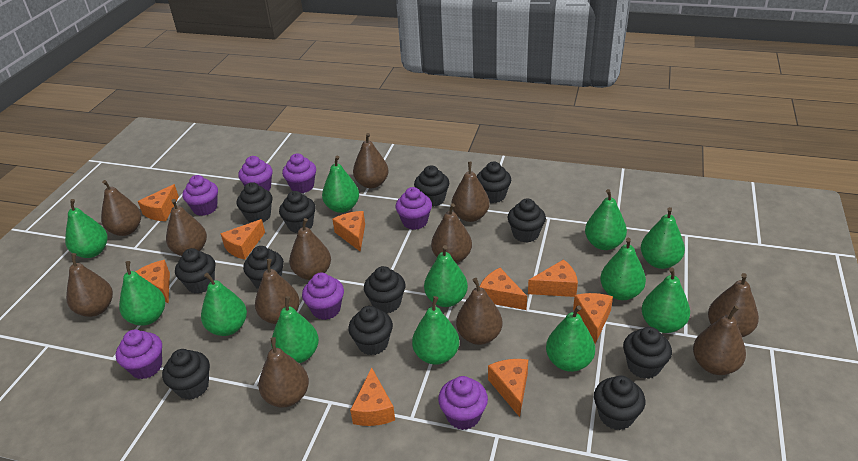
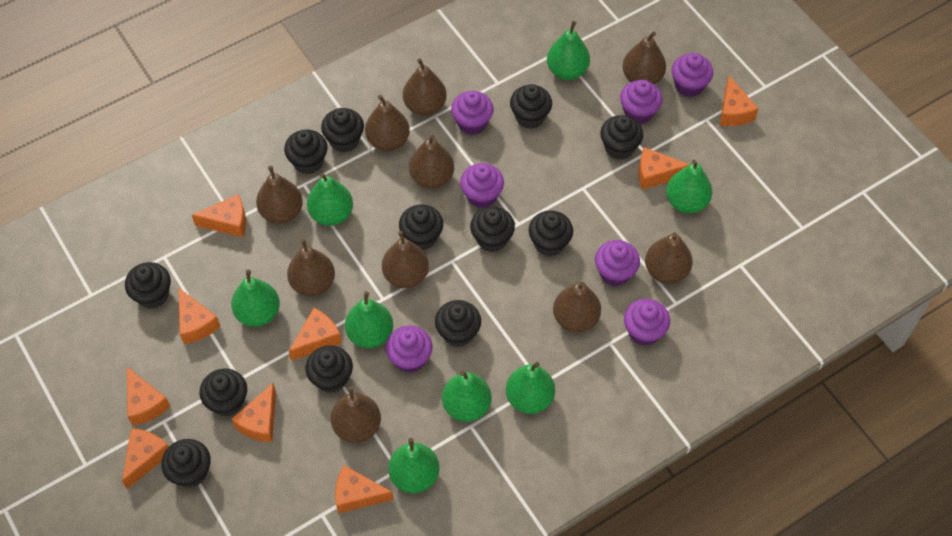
brown pear: 12 -> 10
green pear: 12 -> 8

